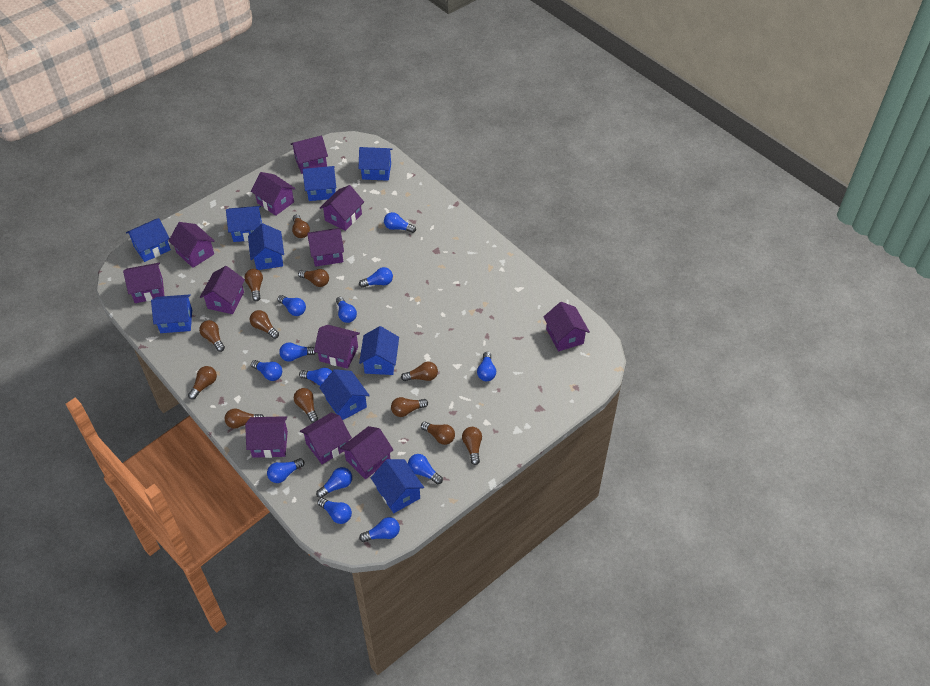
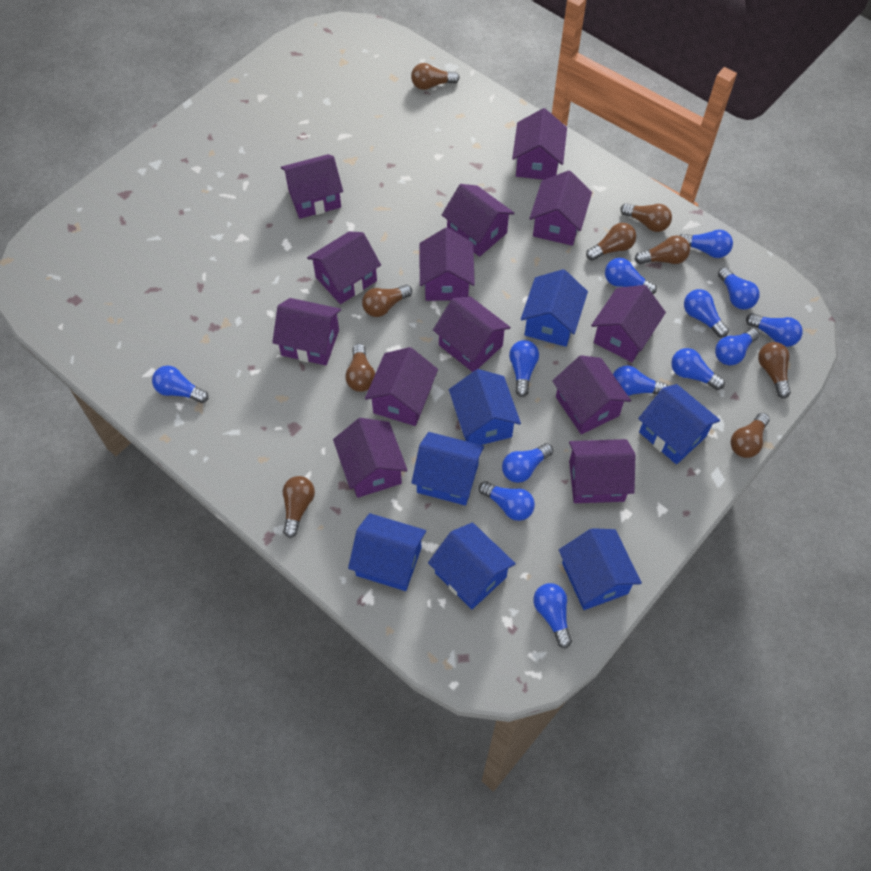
blue house: 9 -> 7
brown light bulb: 12 -> 9
purple house: 12 -> 13

